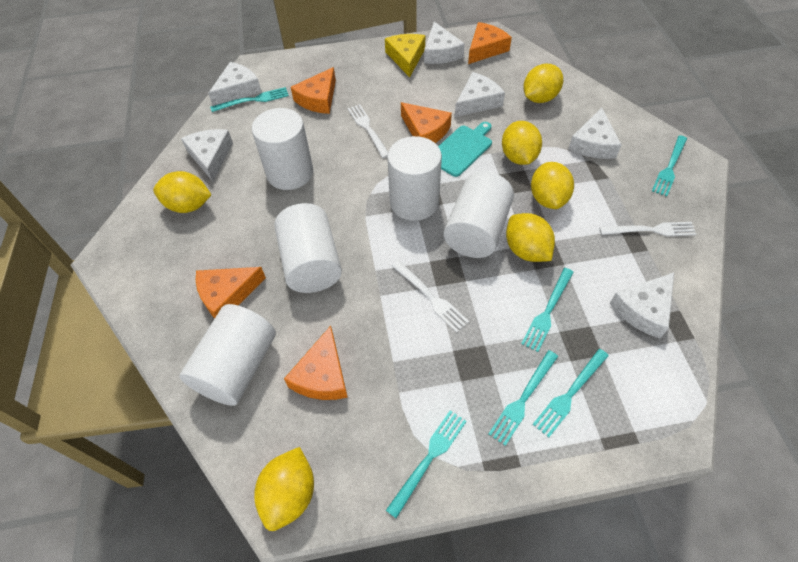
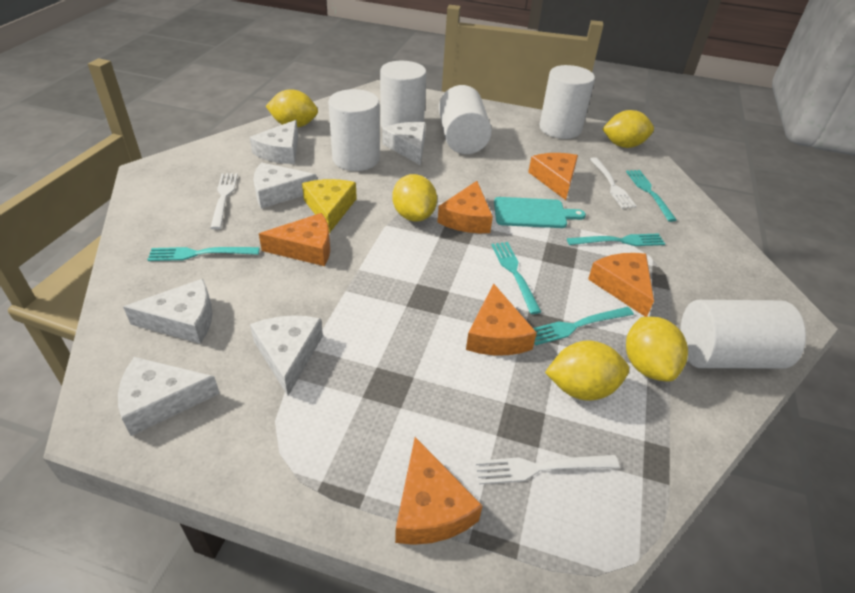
orange cheese: 5 -> 6
turquoise fork: 6 -> 5
yellow lemon: 6 -> 5

